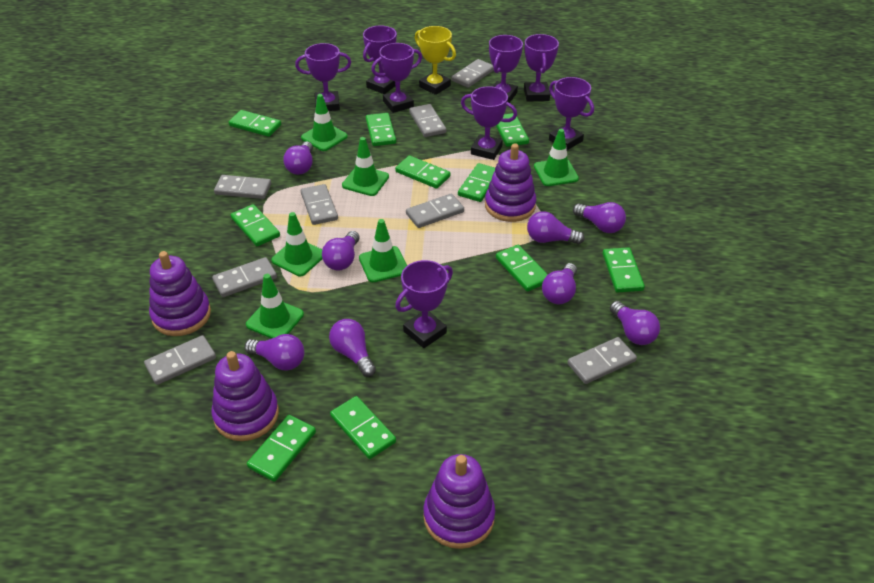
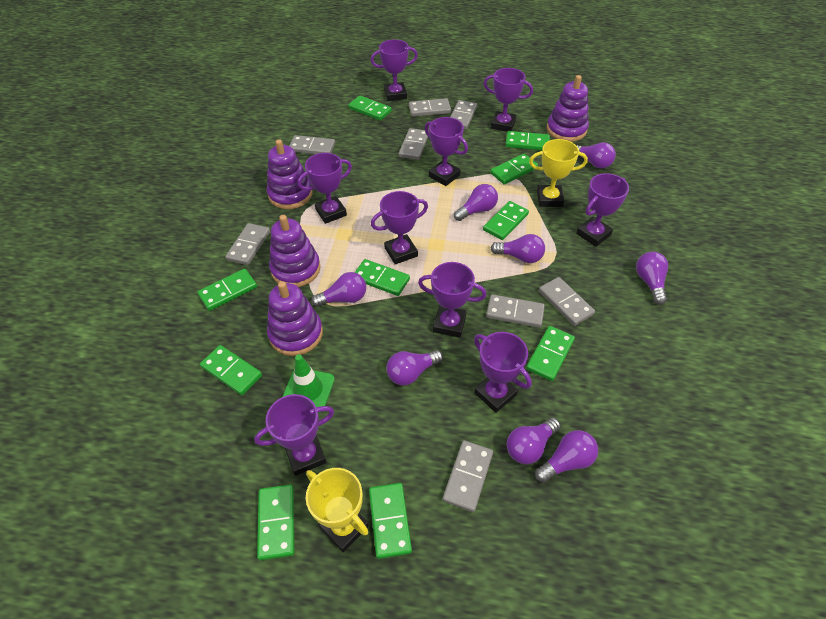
green traffic cone: 6 -> 1
purple trophy: 8 -> 9
yellow trophy: 1 -> 2

